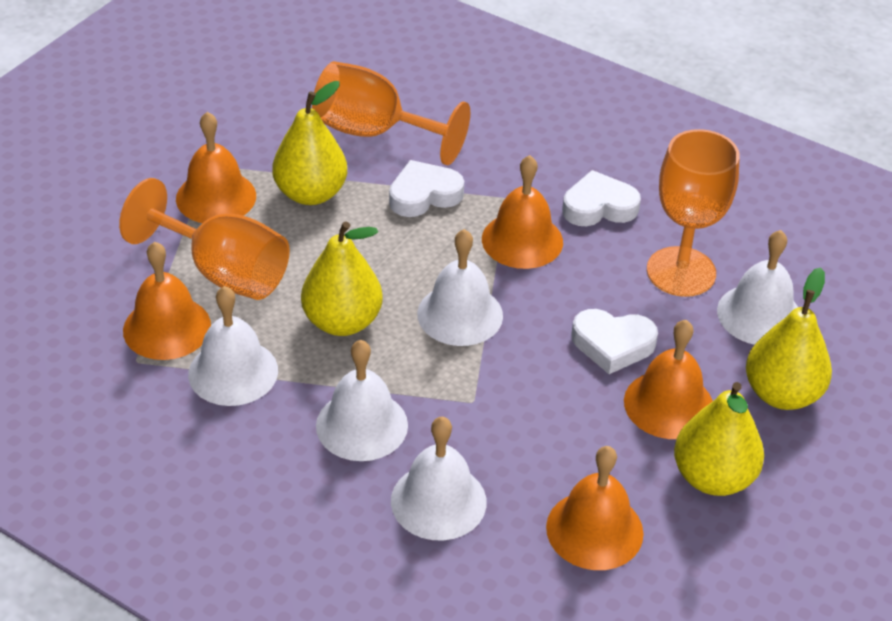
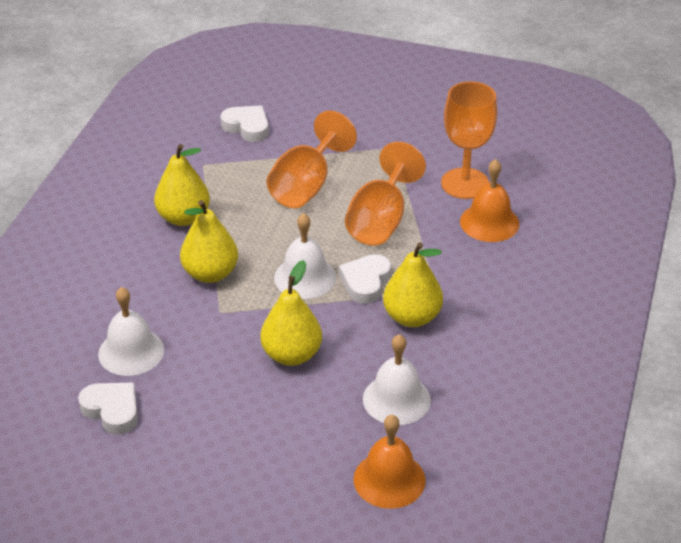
orange bell: 5 -> 2
white bell: 5 -> 3

